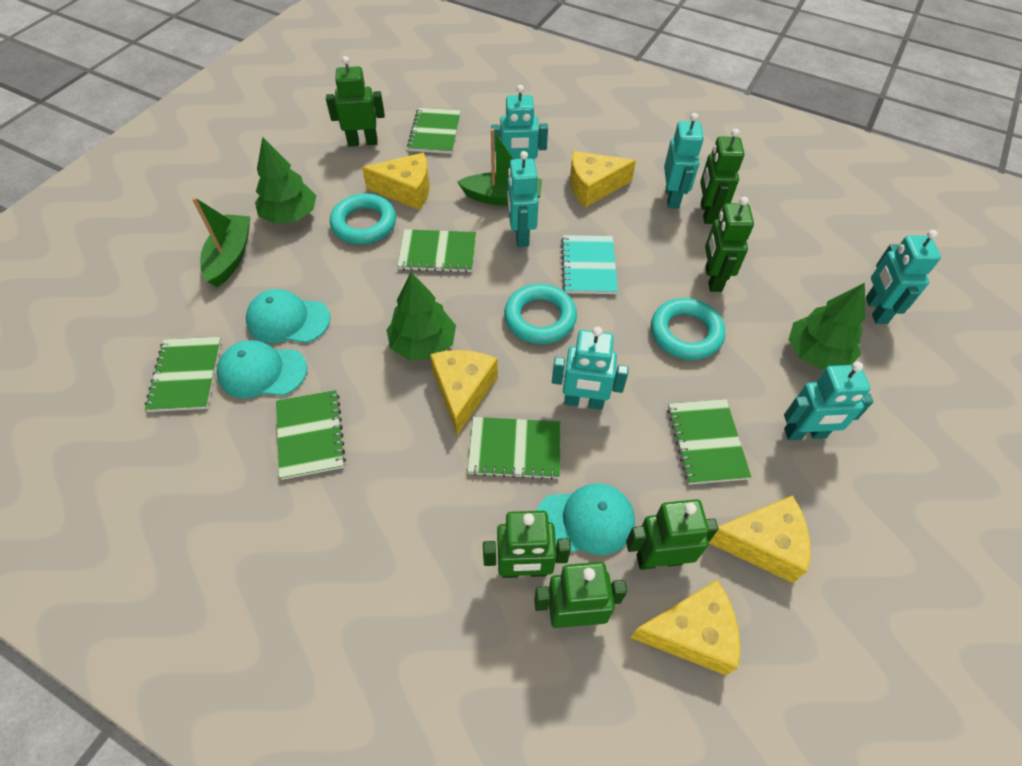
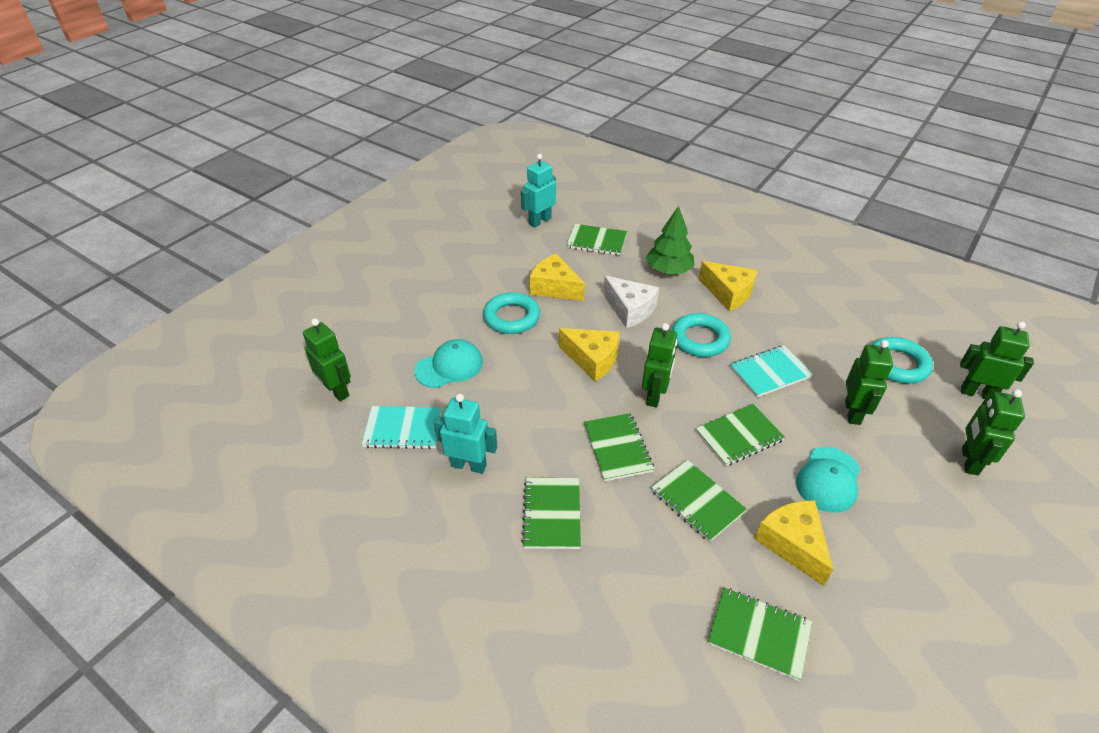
green boat: 2 -> 0
green robot: 6 -> 5
green tree: 3 -> 1
turquoise cap: 3 -> 2
turquoise notebook: 1 -> 2
turquoise robot: 6 -> 2
white cheese: 0 -> 1
yellow cheese: 5 -> 4

